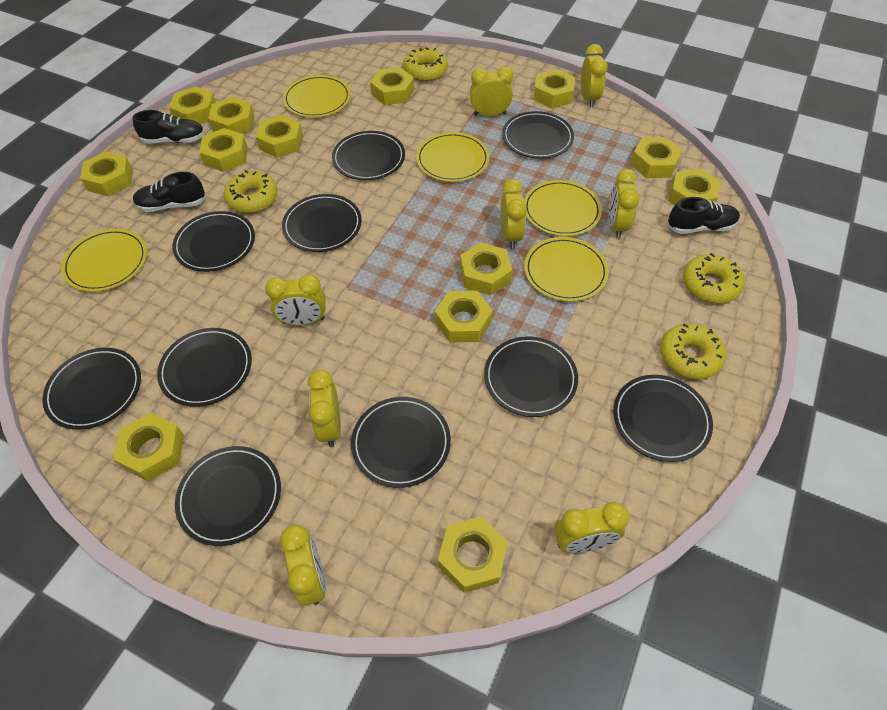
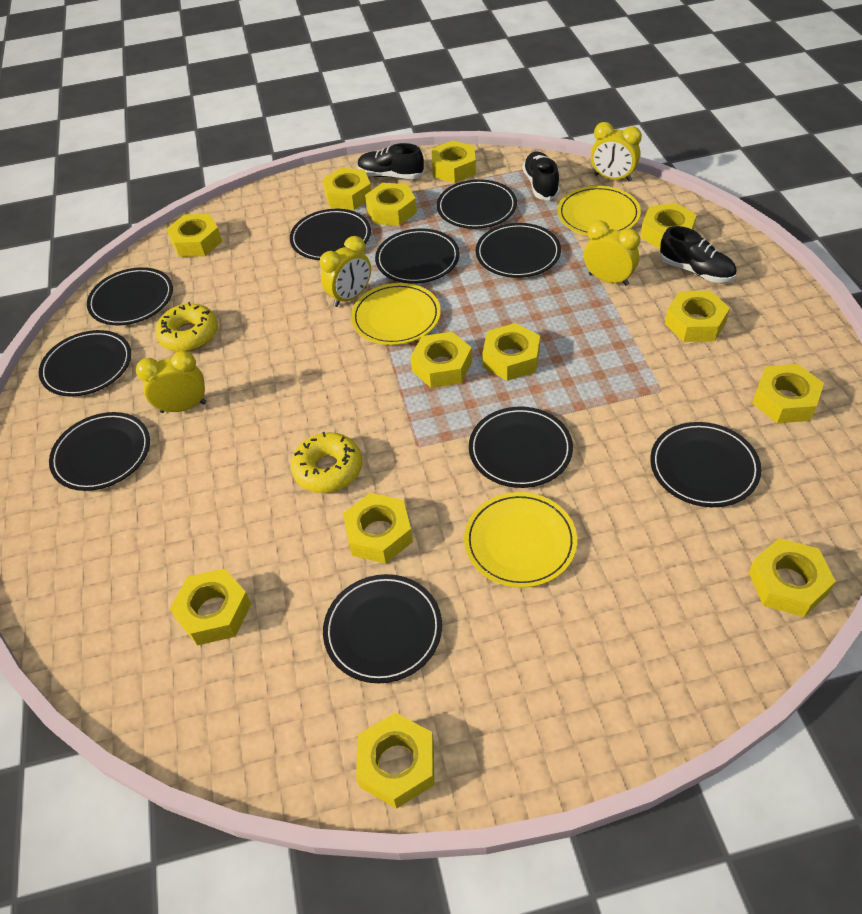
yellow clock: 8 -> 4
yellow donut: 4 -> 2
yellow plate: 5 -> 3

